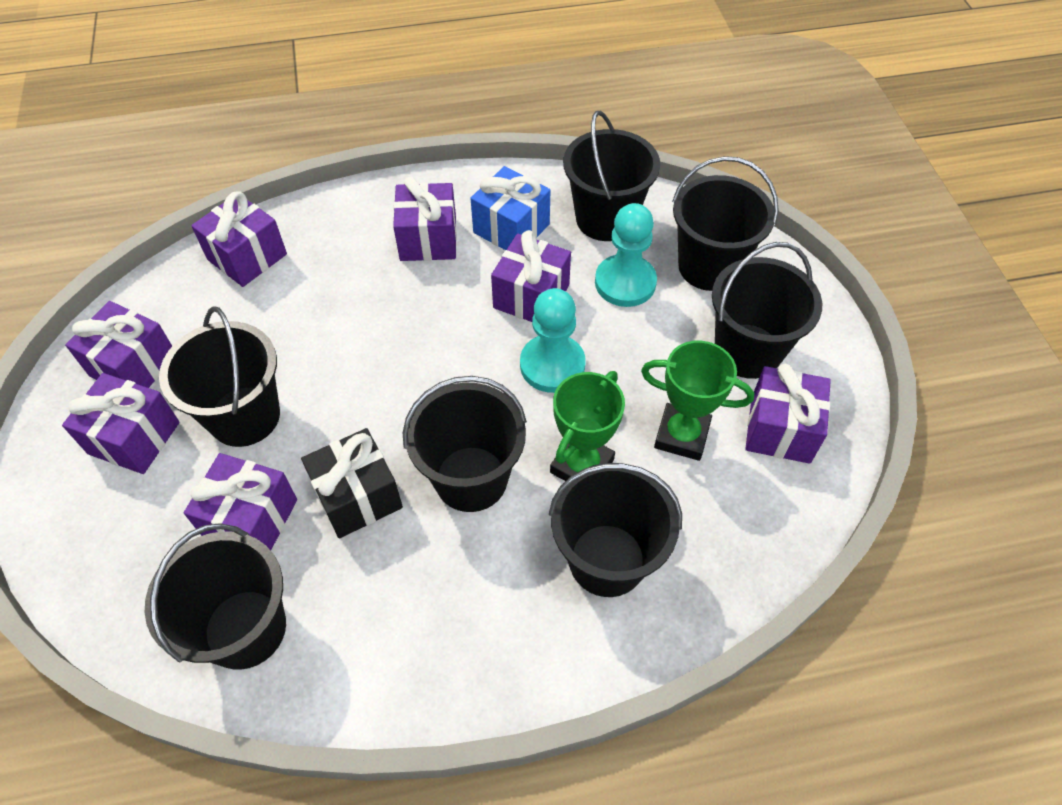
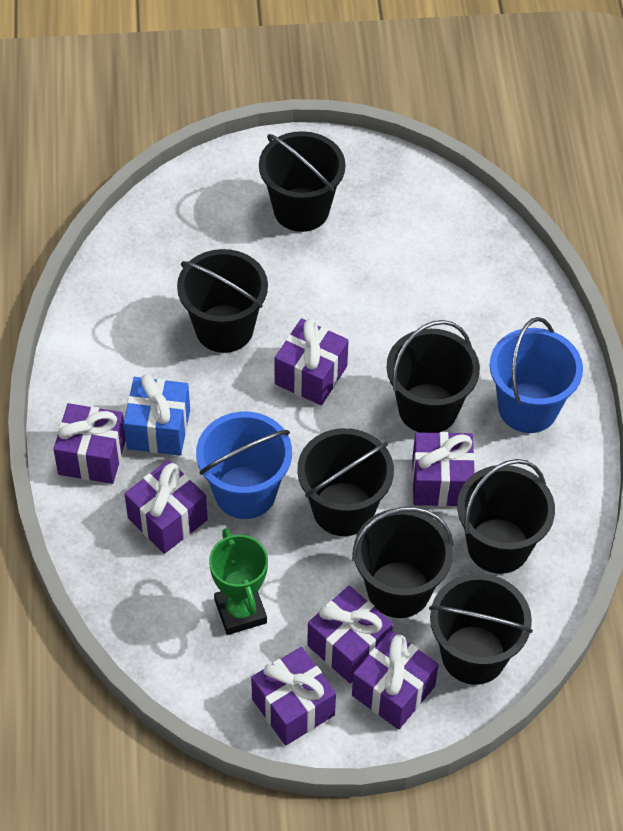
black gift: 1 -> 0
blue bucket: 0 -> 2
green trophy: 2 -> 1
turquoise pawn: 2 -> 0

